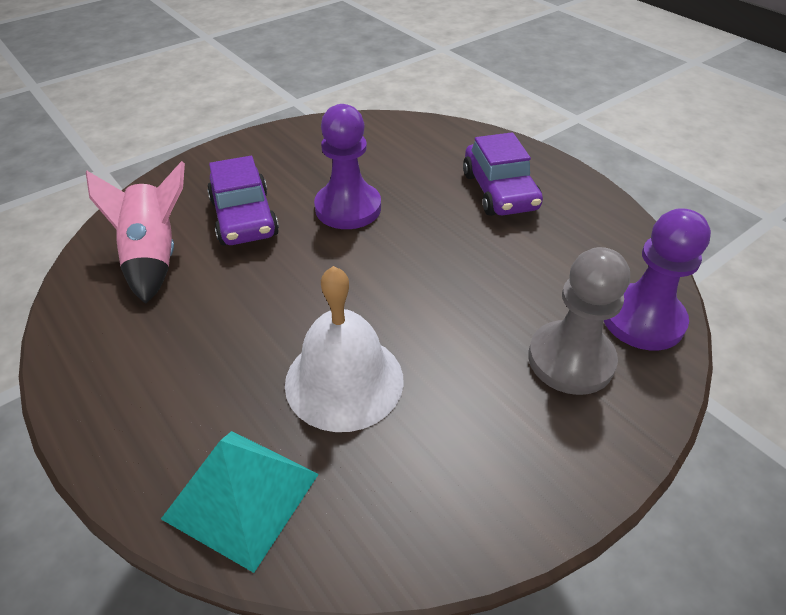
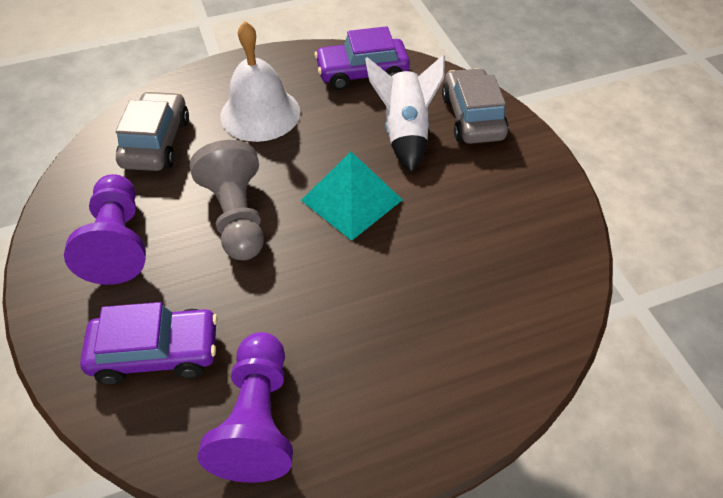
grey car: 0 -> 2
pink rocket: 1 -> 0
white rocket: 0 -> 1

